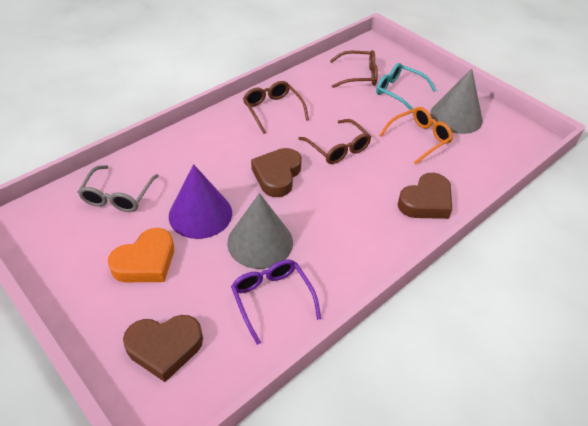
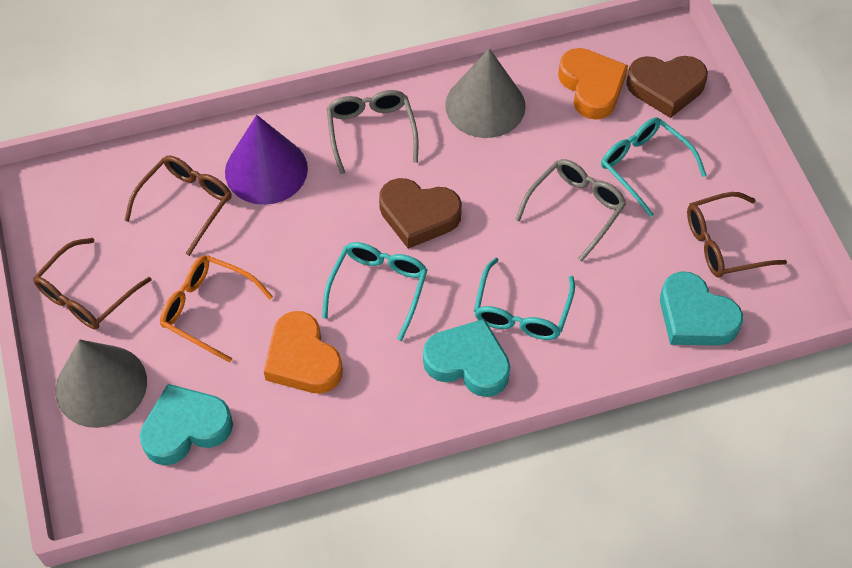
brown heart: 3 -> 2
grey glasses: 1 -> 2
orange heart: 1 -> 2
purple glasses: 1 -> 0
turquoise glasses: 1 -> 3
turquoise heart: 0 -> 3

